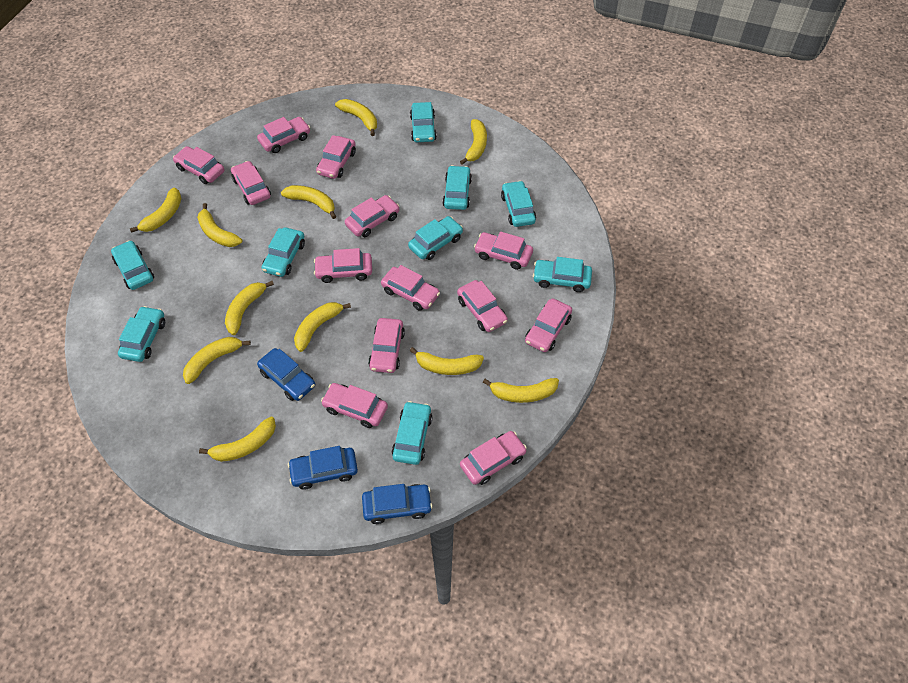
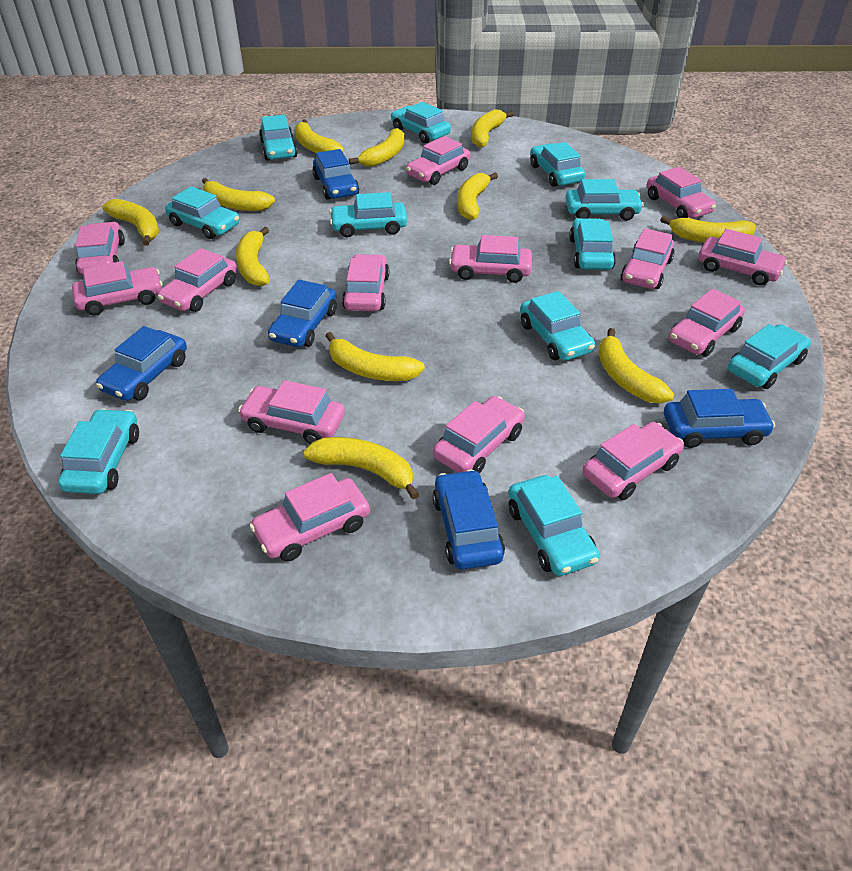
blue car: 3 -> 5
pink car: 13 -> 14
turquoise car: 9 -> 11

